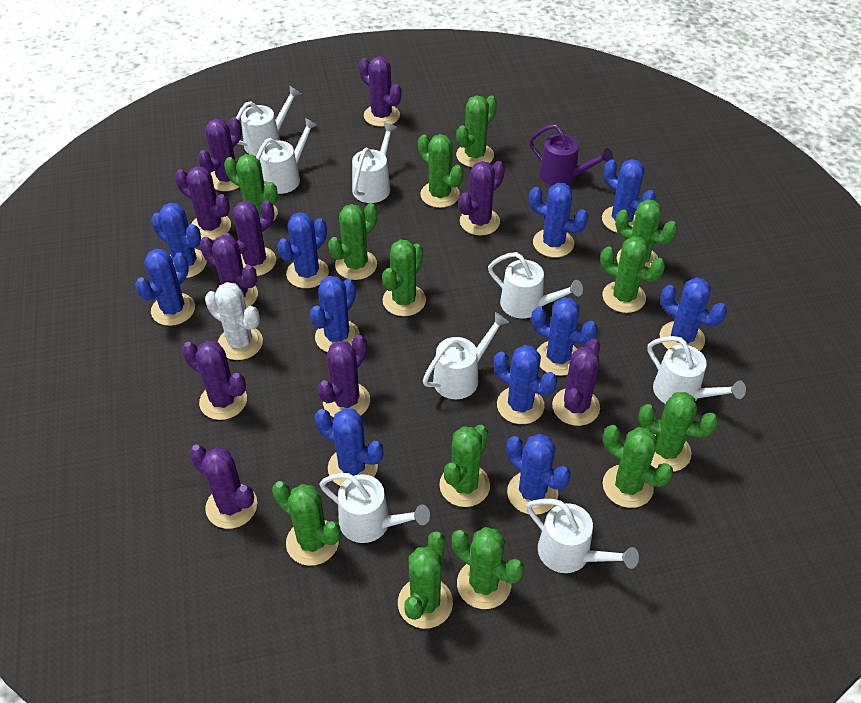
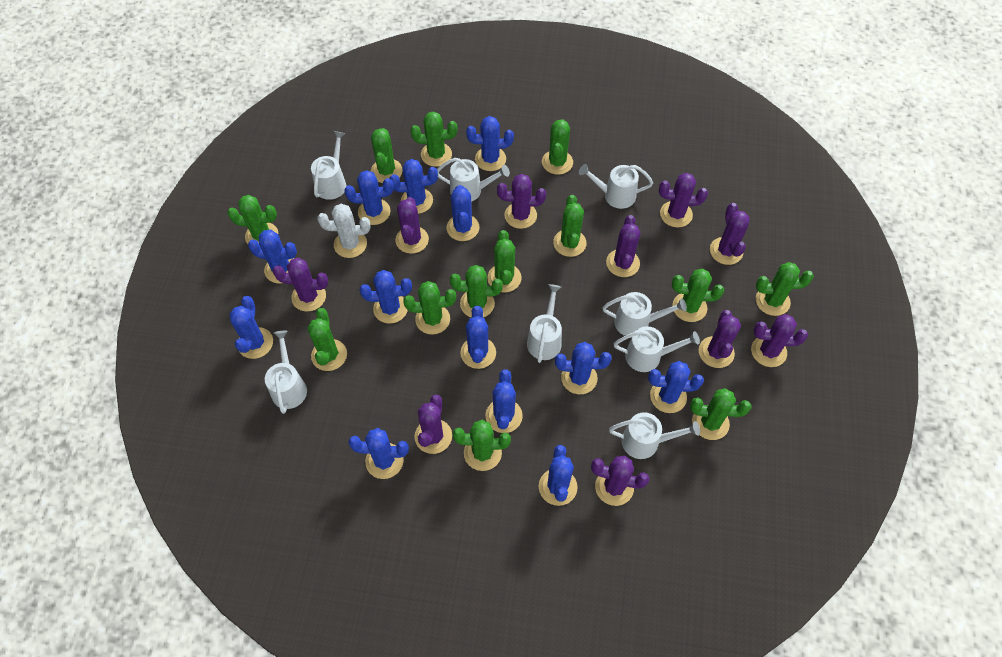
blue cactus: 11 -> 13
purple watering can: 1 -> 0

